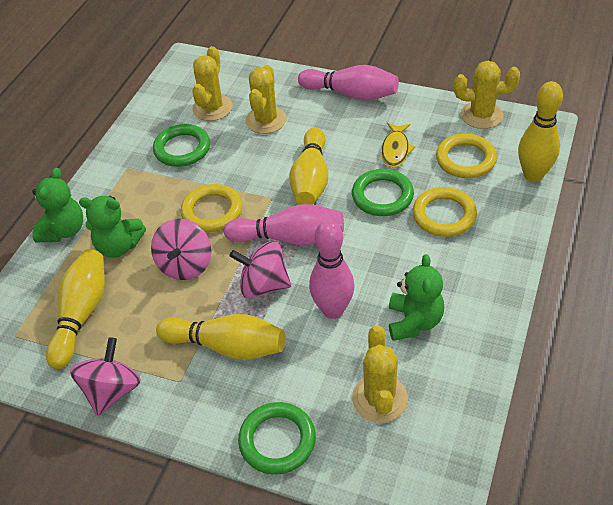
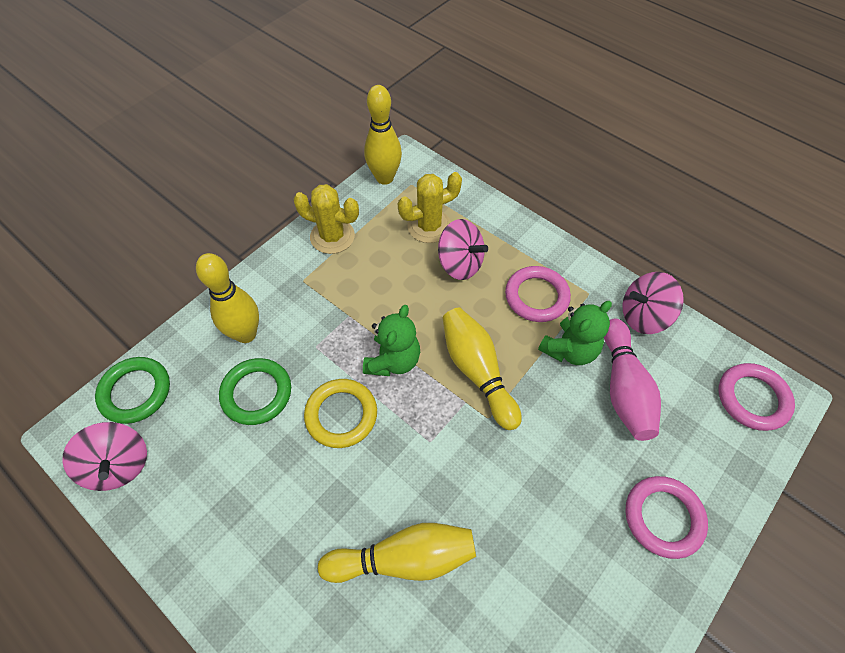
green ring: 3 -> 2
green teddy bear: 3 -> 2
pink bowling pin: 3 -> 1
pink ring: 0 -> 3
yellow cactus: 4 -> 2
yellow fish: 1 -> 0
yellow ring: 3 -> 1

